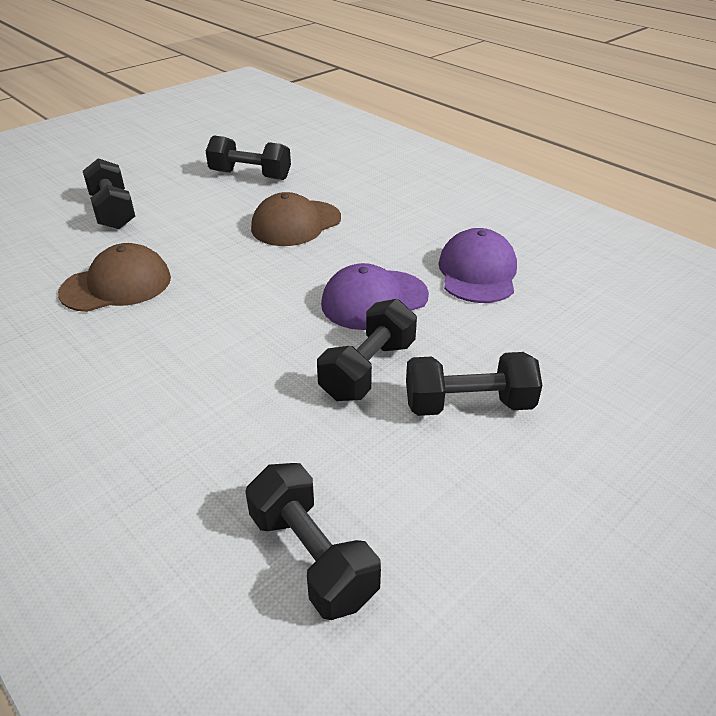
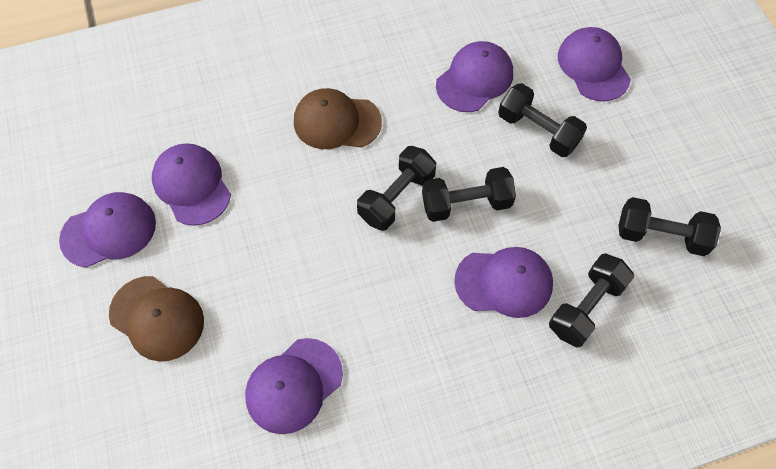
purple cap: 2 -> 6

